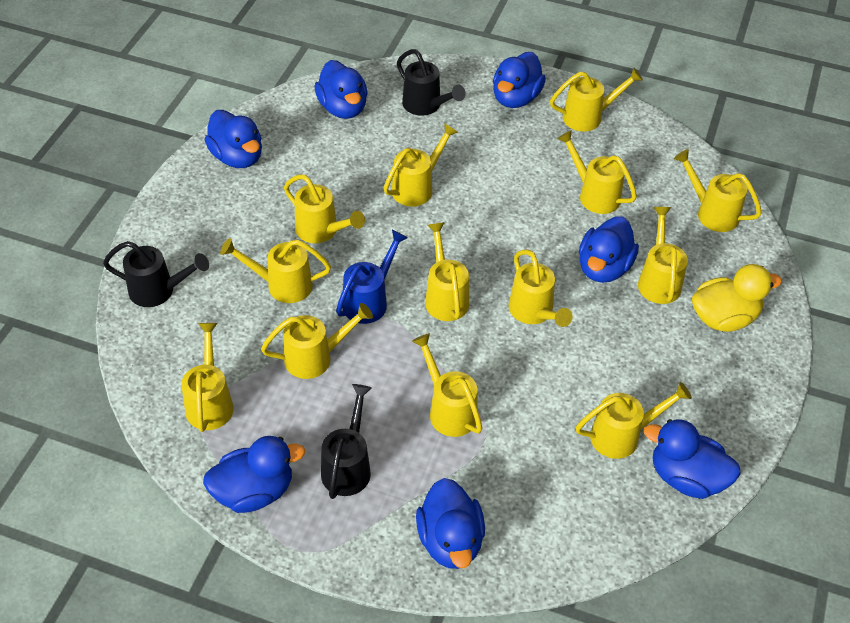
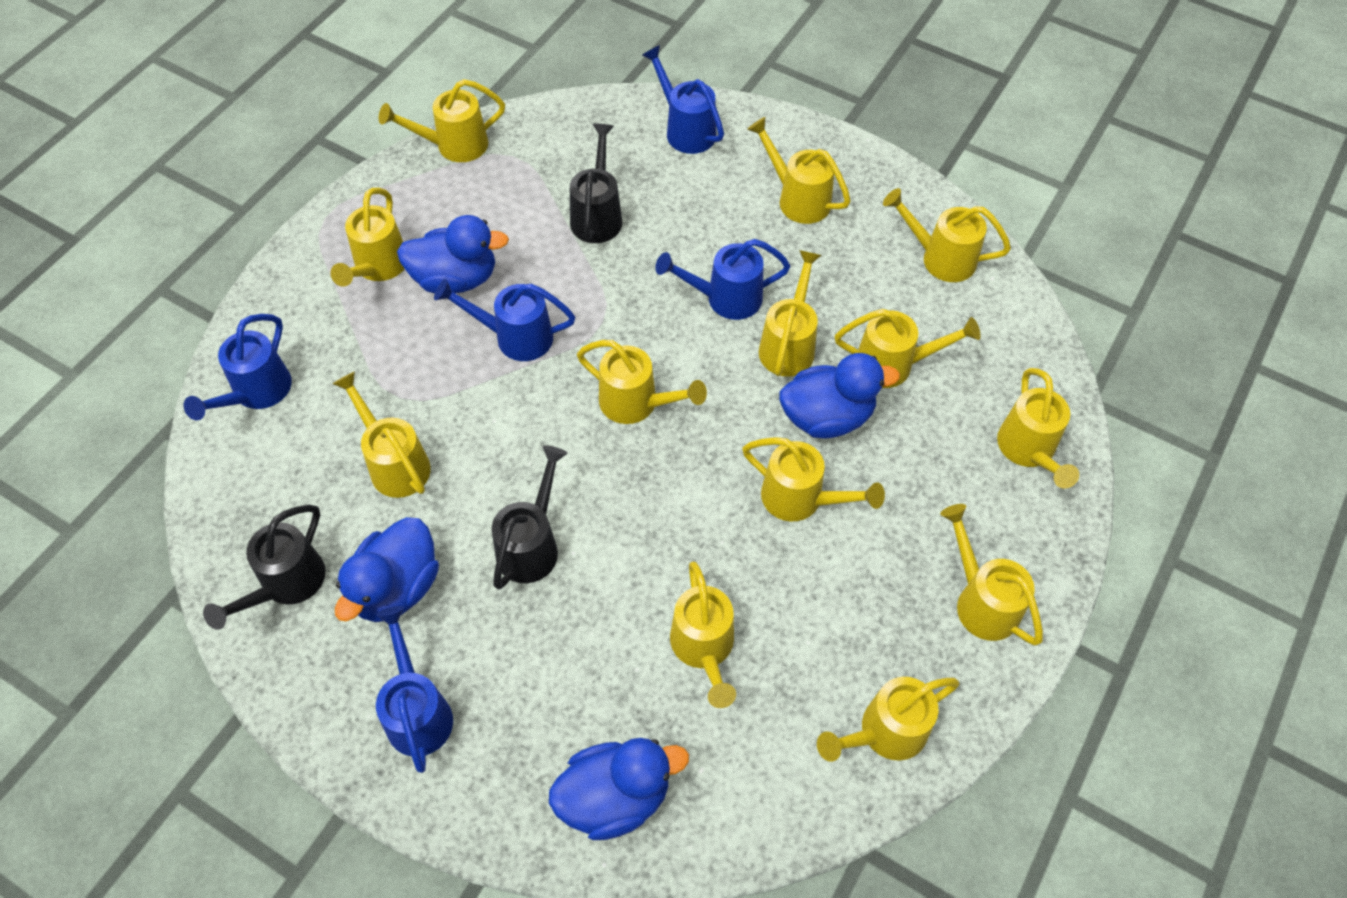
blue duck: 7 -> 4
blue watering can: 1 -> 5
yellow duck: 1 -> 0

